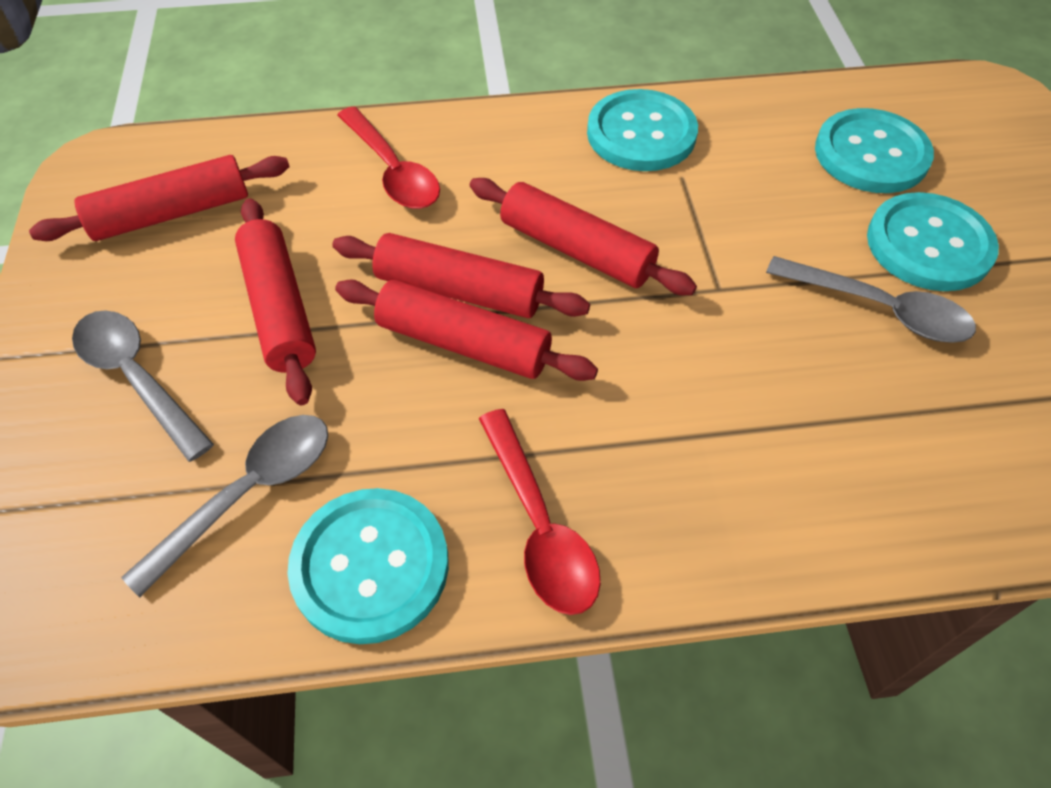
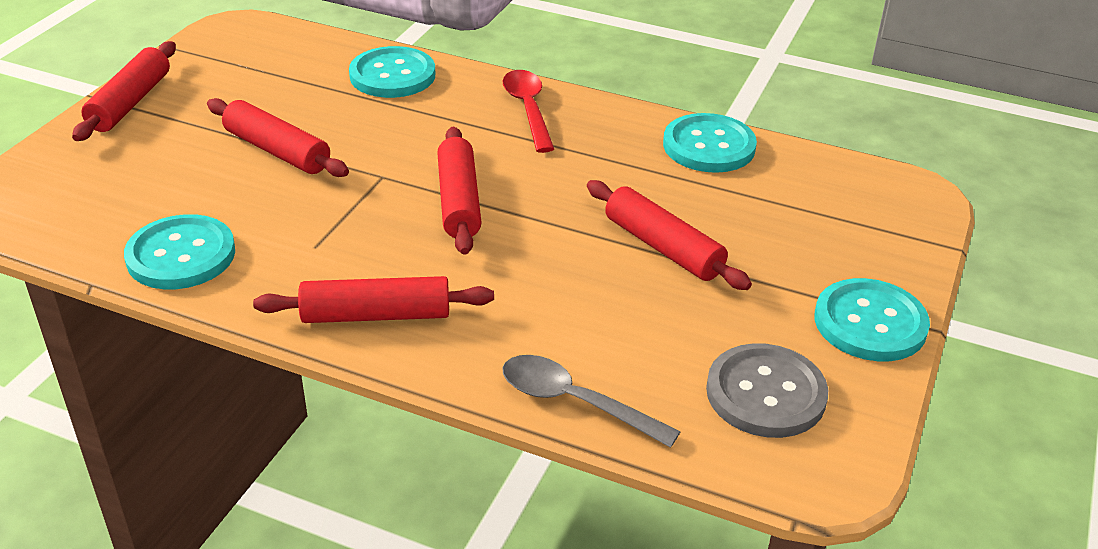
grey button: 0 -> 1
grey spoon: 3 -> 1
red spoon: 2 -> 1

